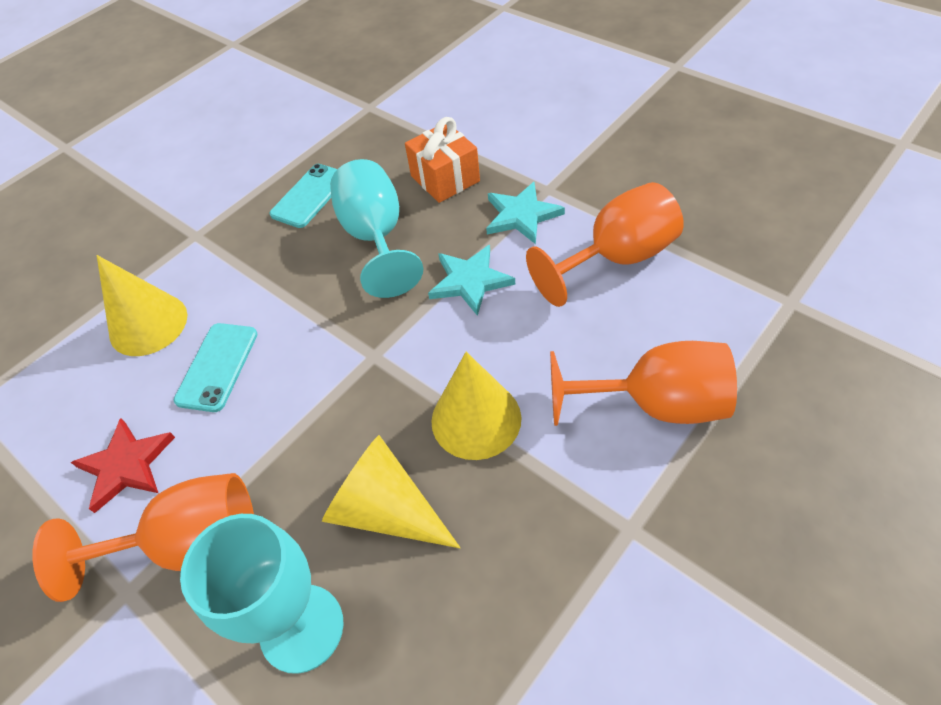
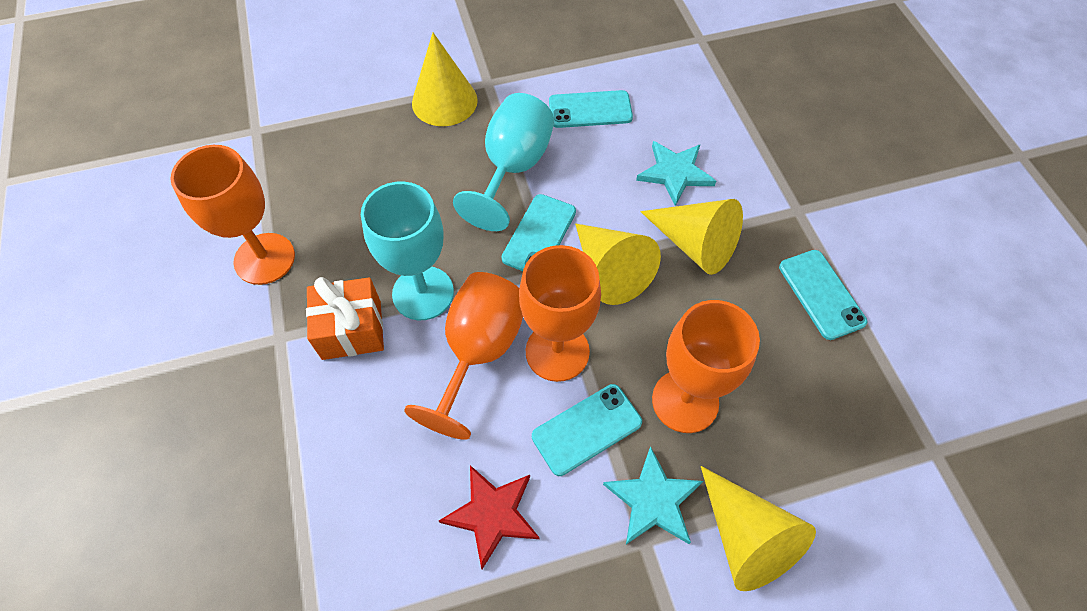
orange goblet: 3 -> 4
turquoise phone: 2 -> 4
yellow cone: 3 -> 4

